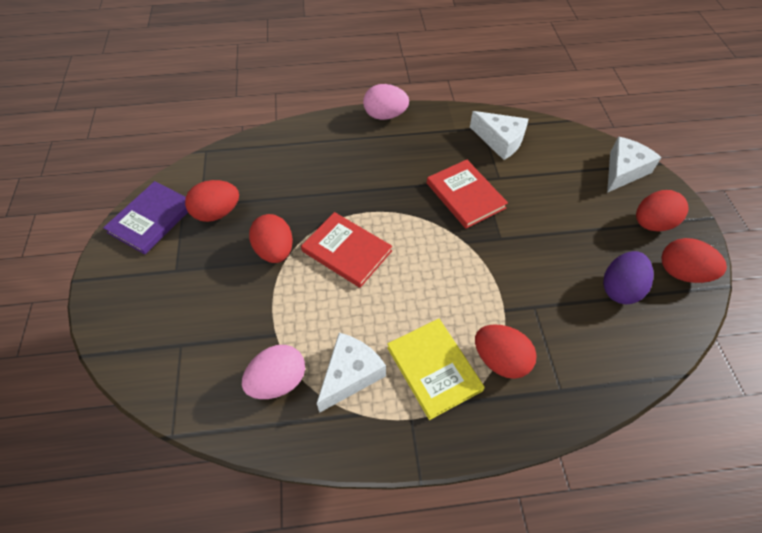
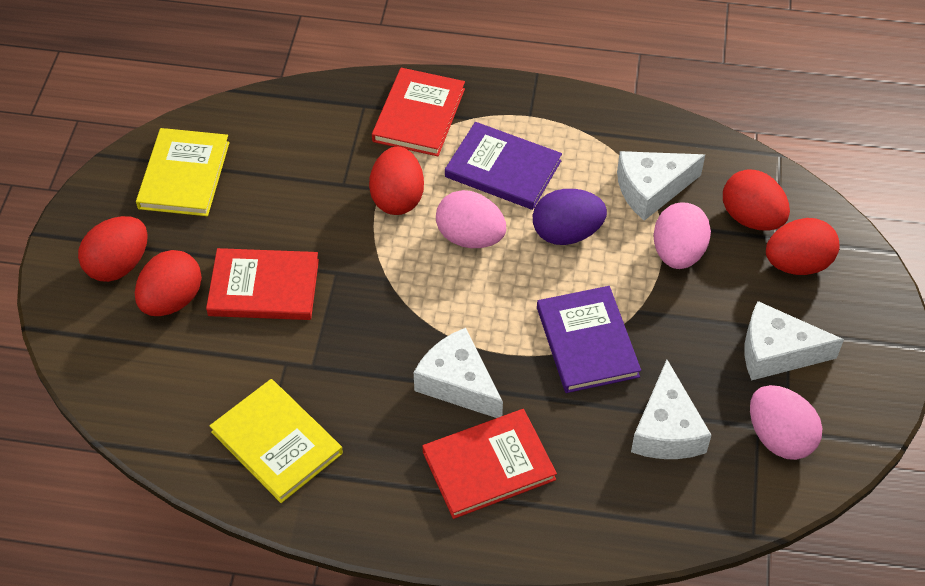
pink egg: 2 -> 3
purple book: 1 -> 2
red book: 2 -> 3
white cheese: 3 -> 4
yellow book: 1 -> 2

